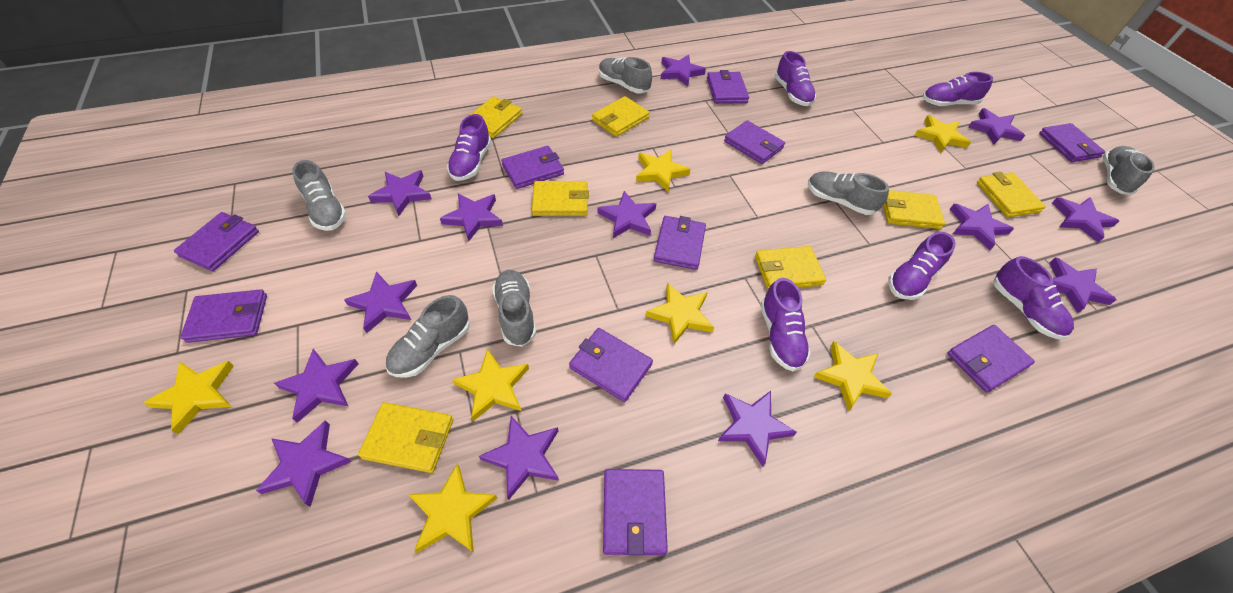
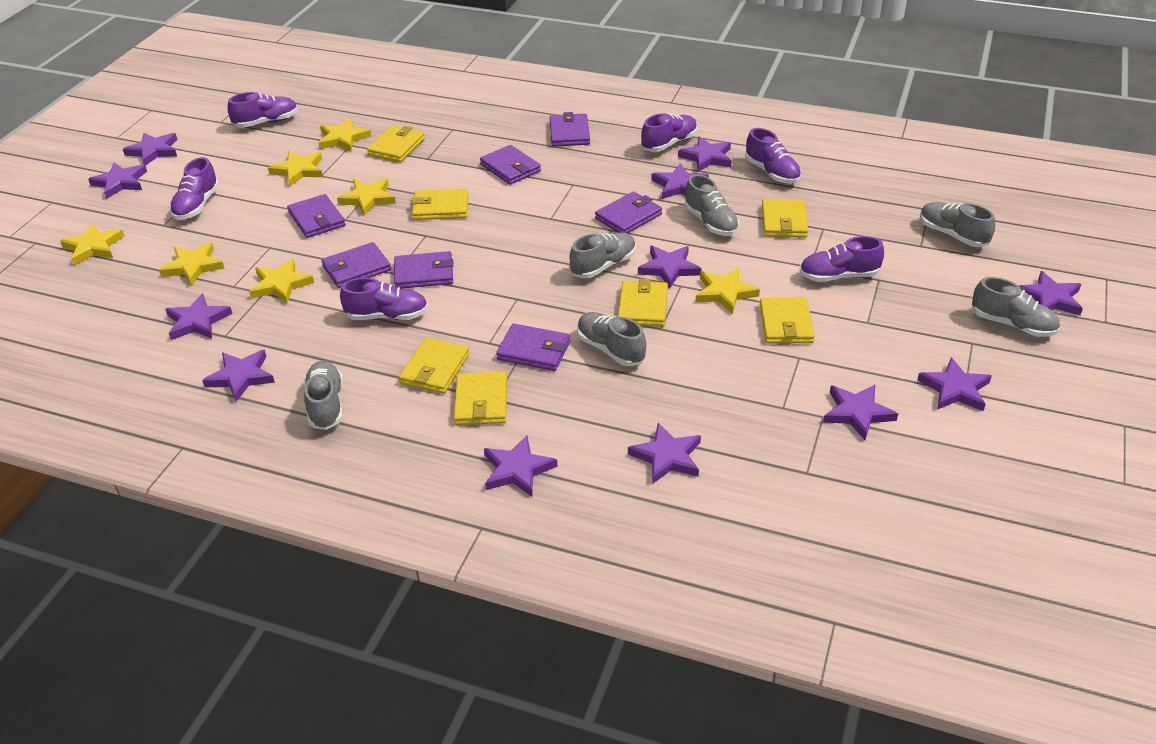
purple star: 13 -> 12
purple wallet: 10 -> 7

